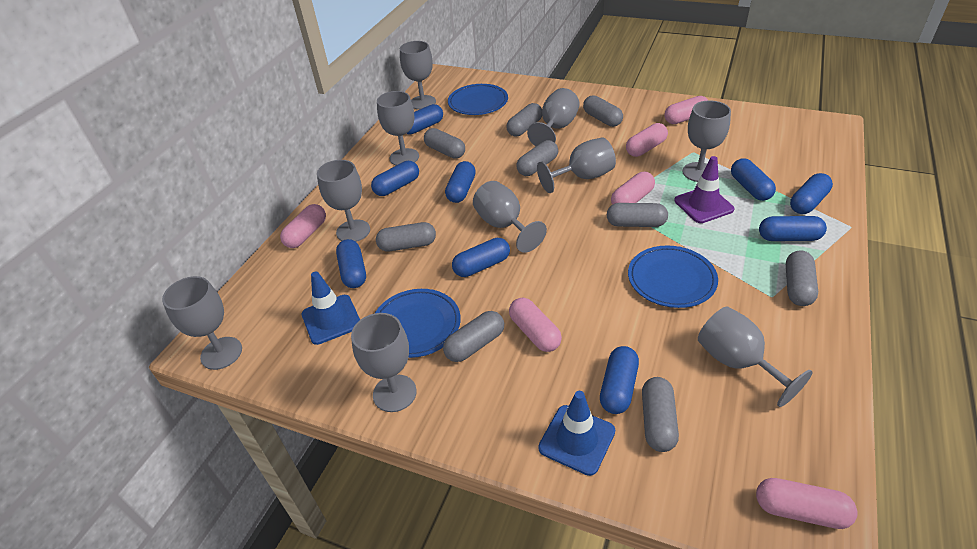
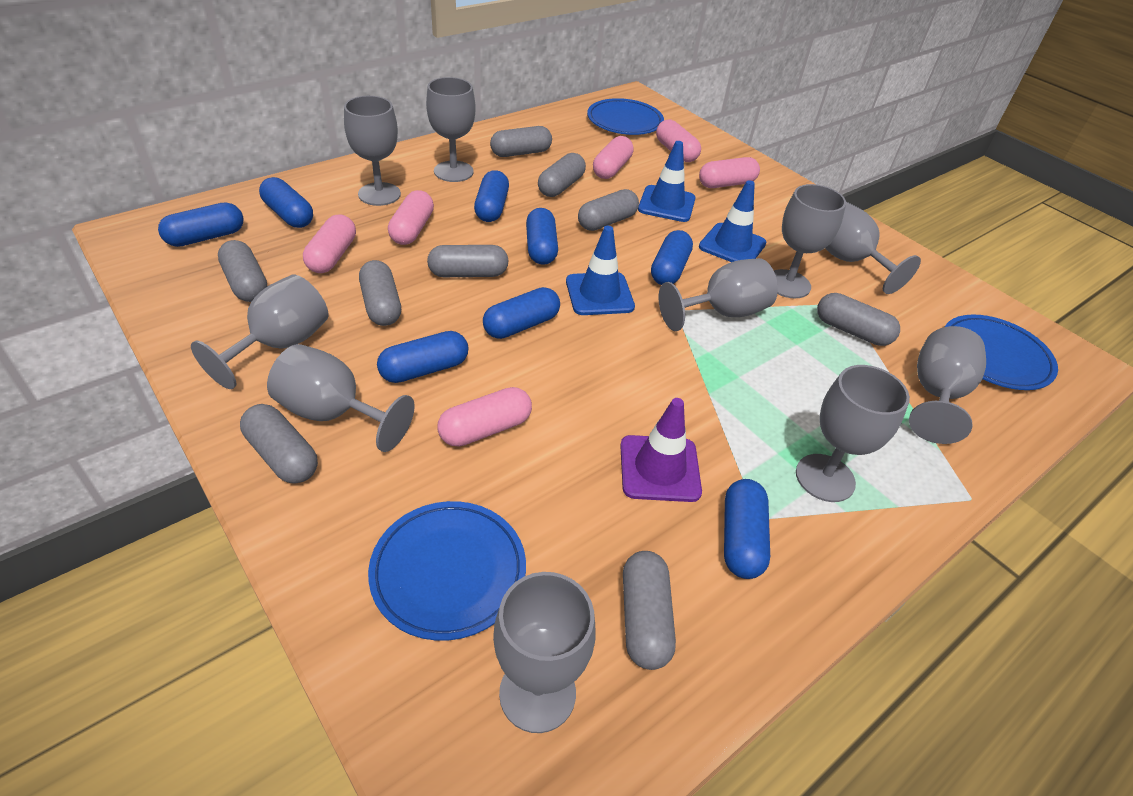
blue capsule: 9 -> 8
blue traffic cone: 2 -> 3

